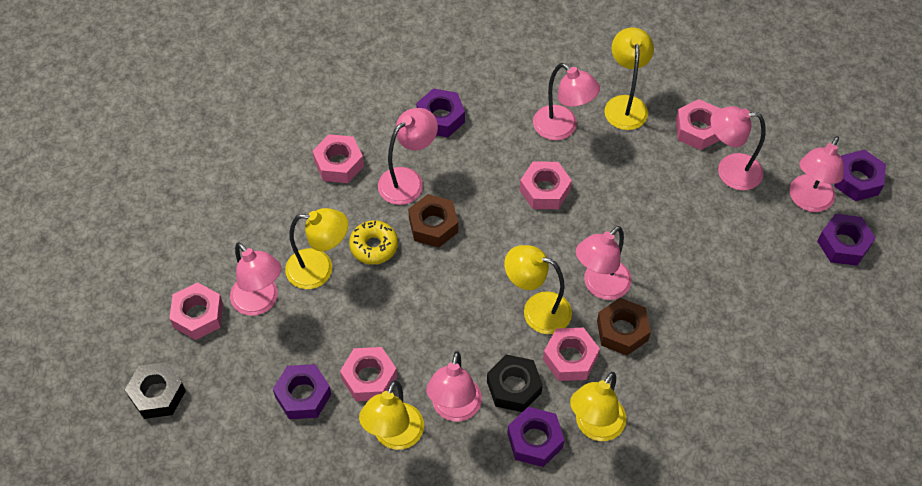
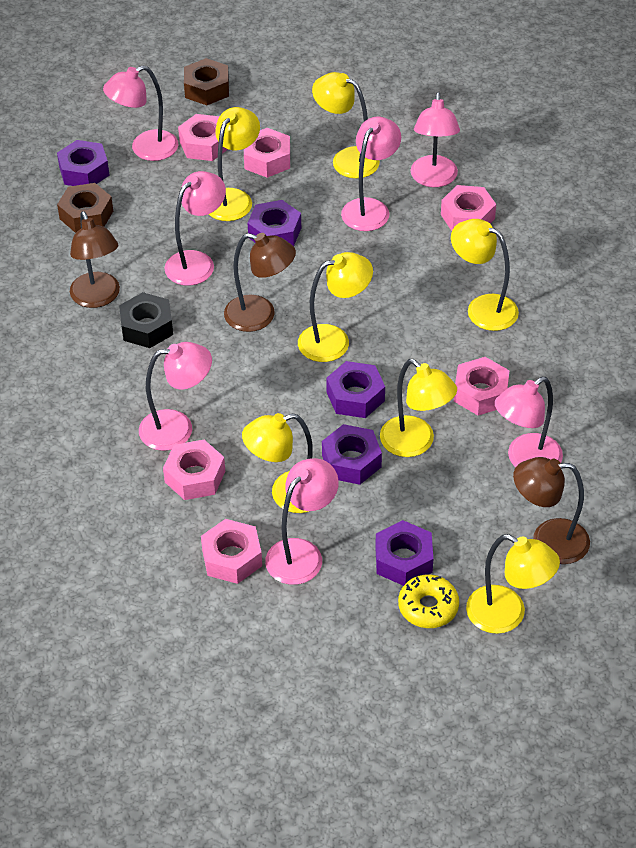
black nut: 2 -> 1
brown lamp: 0 -> 3
yellow lamp: 5 -> 7

